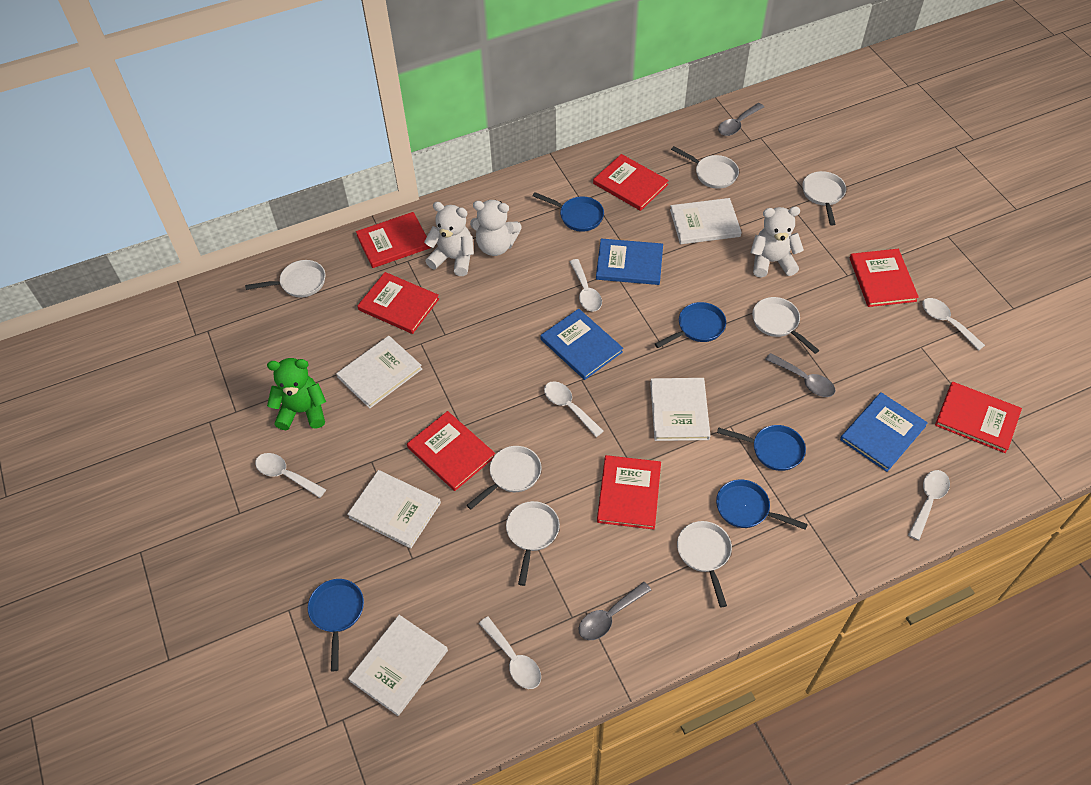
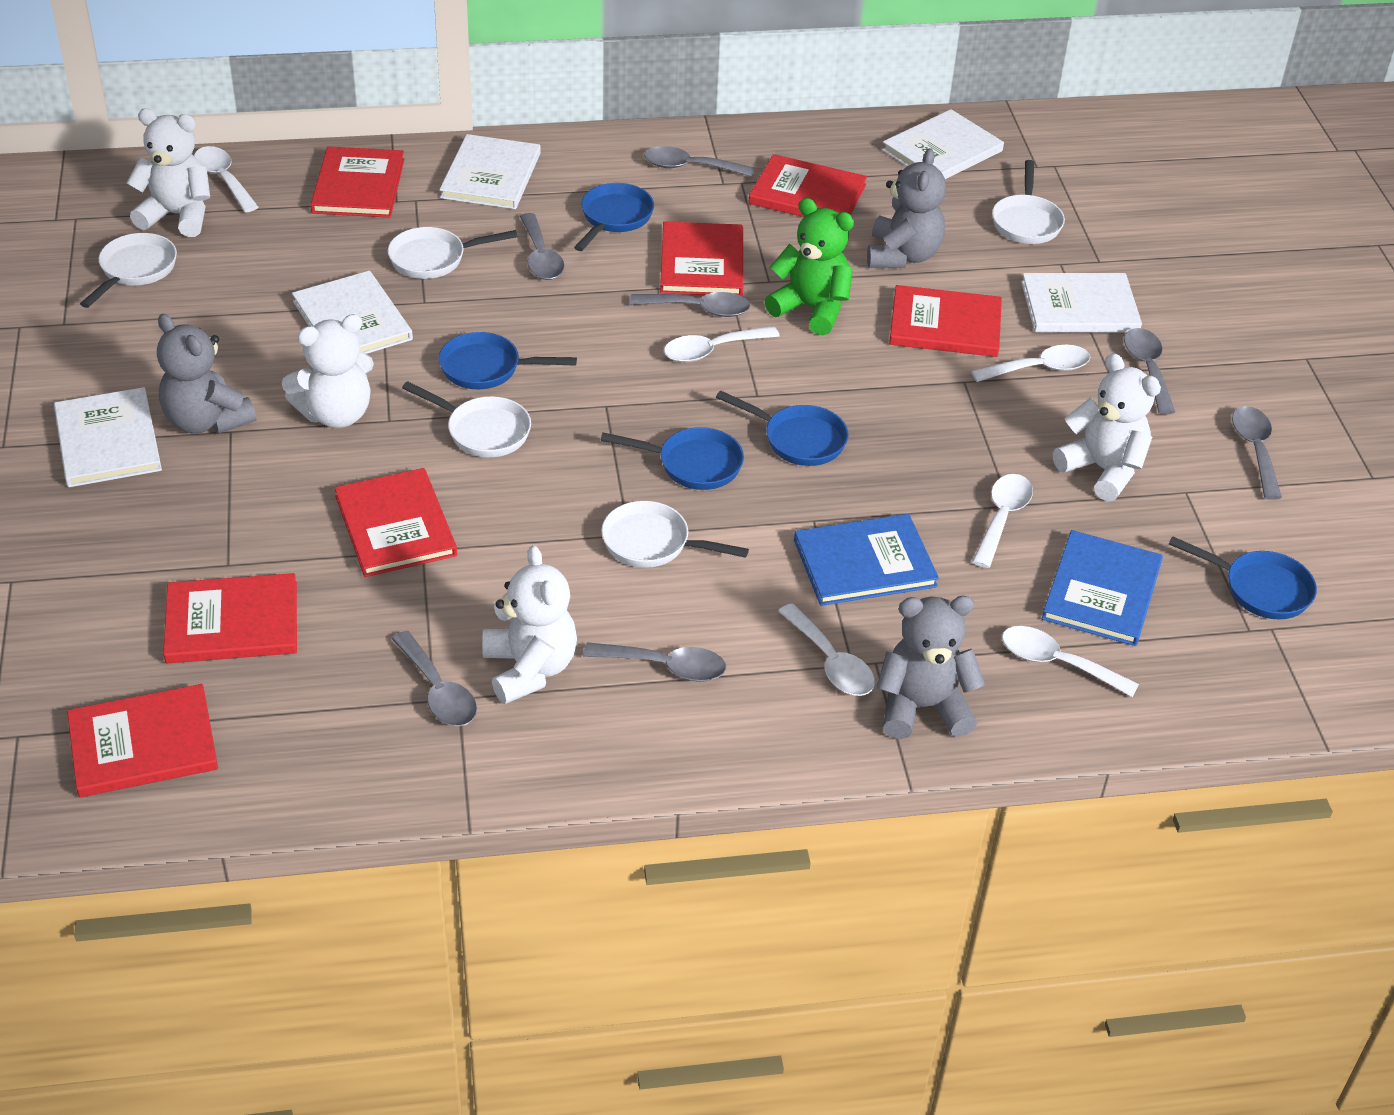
blue book: 3 -> 2
grey spoon: 3 -> 7
grey teddy bear: 0 -> 3
white pan: 7 -> 5
white teddy bear: 3 -> 4

